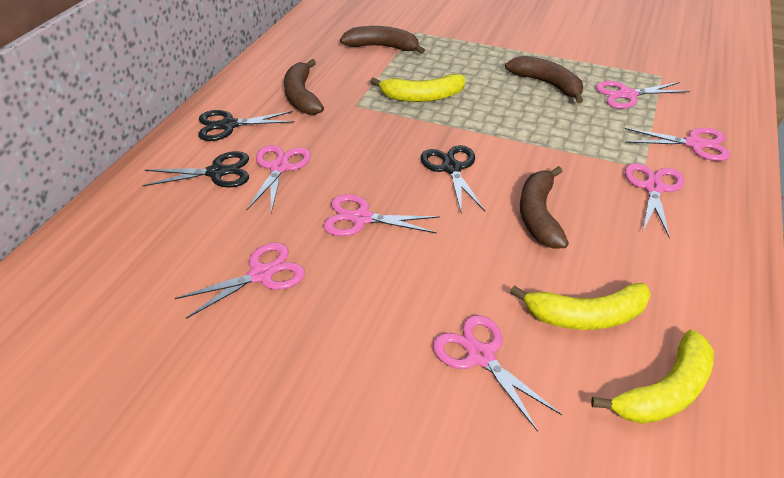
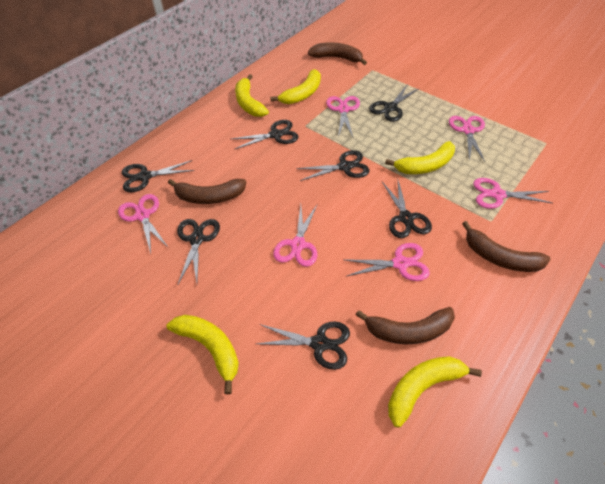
black scissors: 3 -> 7
pink scissors: 7 -> 6
yellow banana: 3 -> 5

